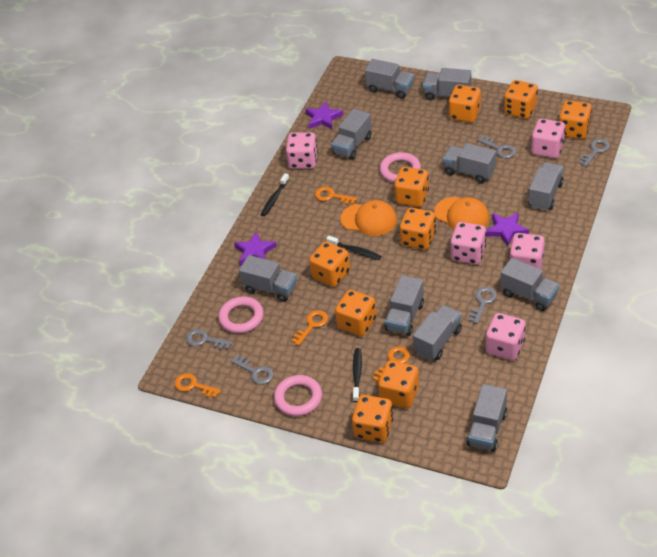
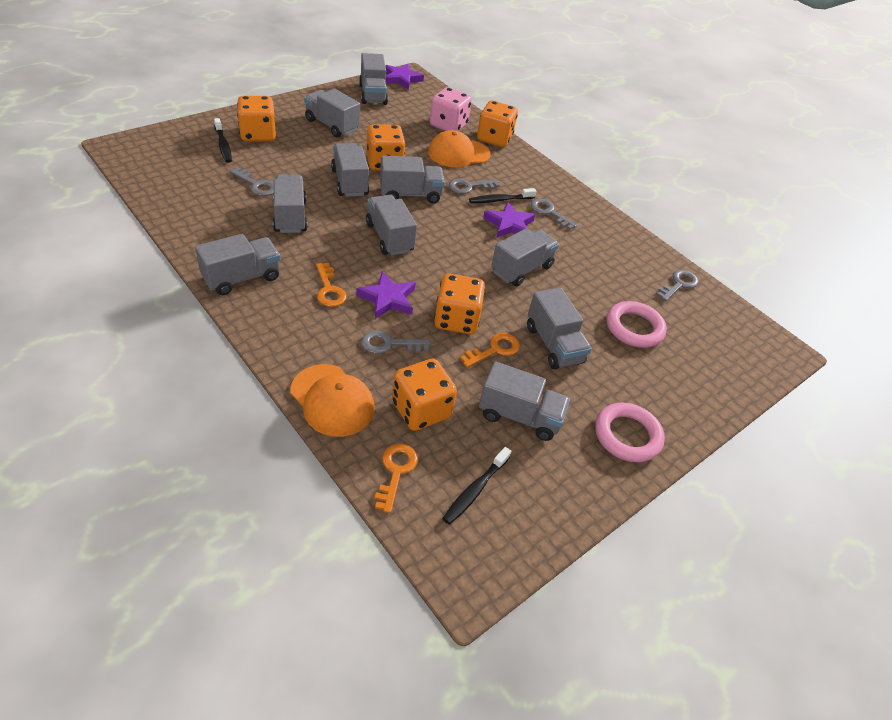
orange dice: 9 -> 5
orange key: 4 -> 3
pink dice: 5 -> 1
pink ring: 3 -> 2

